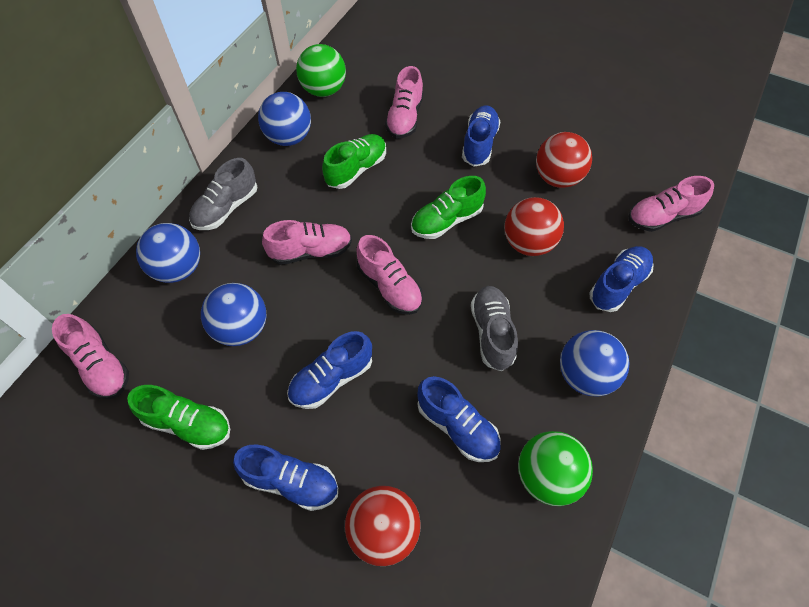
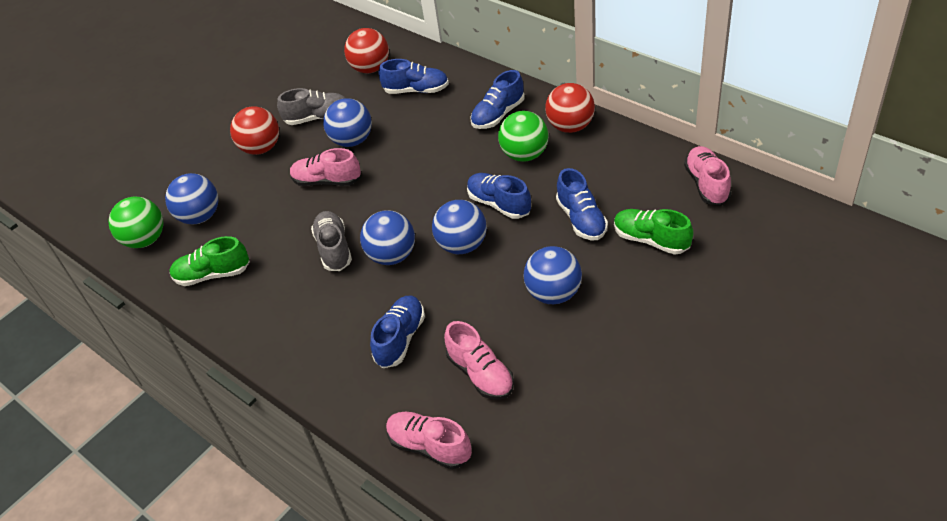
blue ball: 4 -> 5
green shoe: 3 -> 2
pink shoe: 5 -> 4

